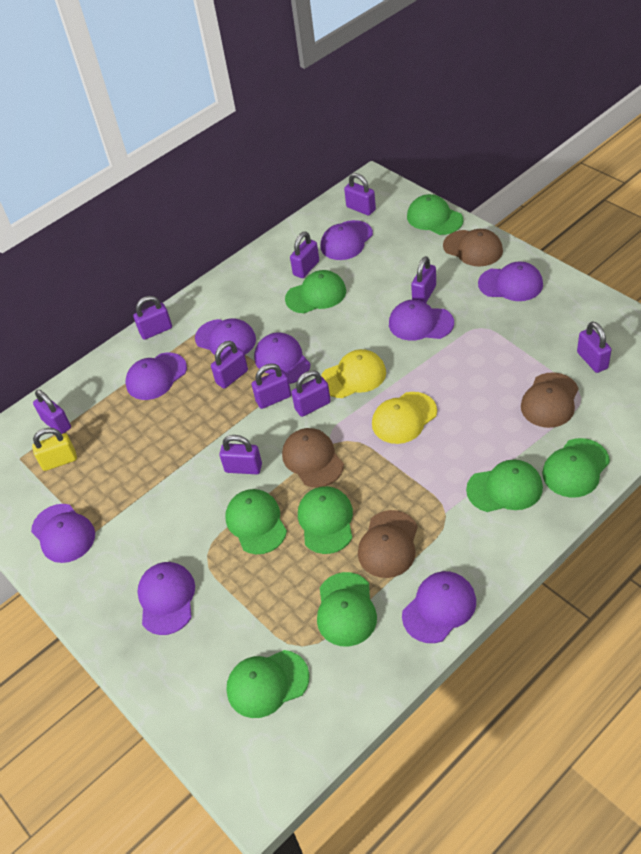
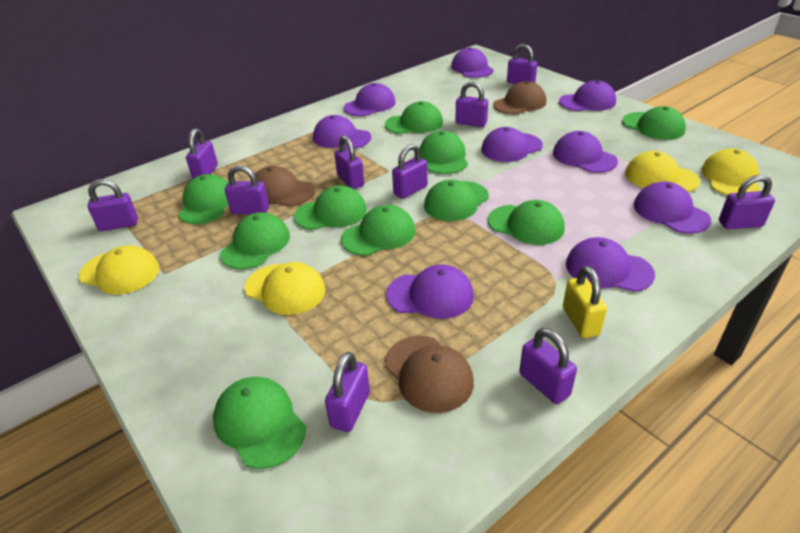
brown cap: 4 -> 3
green cap: 8 -> 10
yellow cap: 2 -> 4

